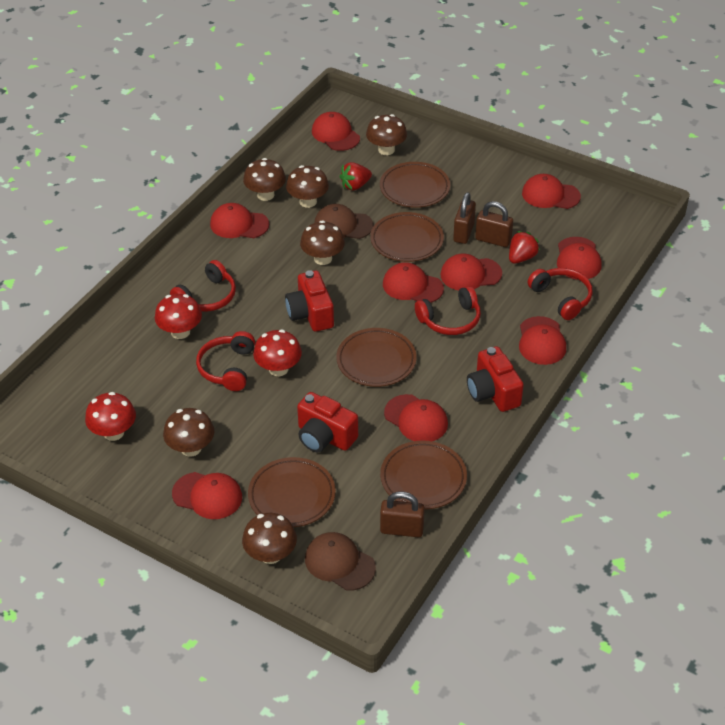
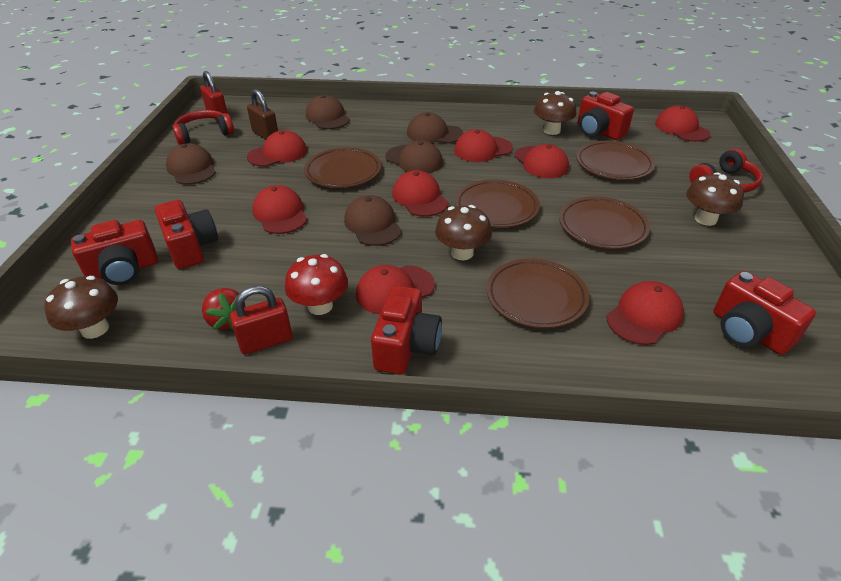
brown cap: 2 -> 5
brown mushroom: 6 -> 4
brown padlock: 3 -> 1
red camera: 3 -> 5
red cap: 9 -> 8
red headphones: 4 -> 2
red mushroom: 3 -> 1
red padlock: 0 -> 2
red strawberry: 2 -> 1

